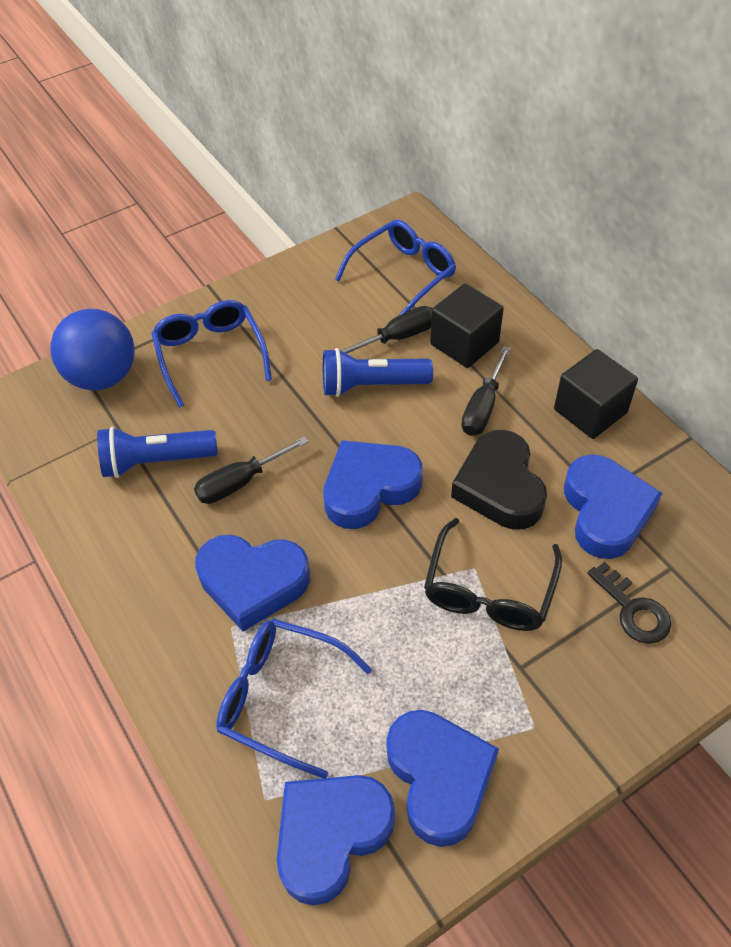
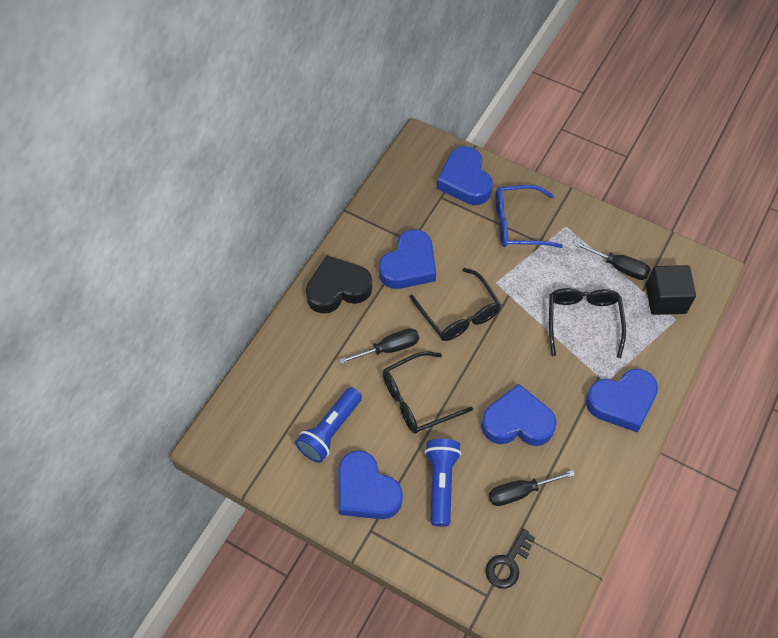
black cube: 2 -> 1
black glasses: 1 -> 3
blue ball: 1 -> 0
blue glasses: 3 -> 1

